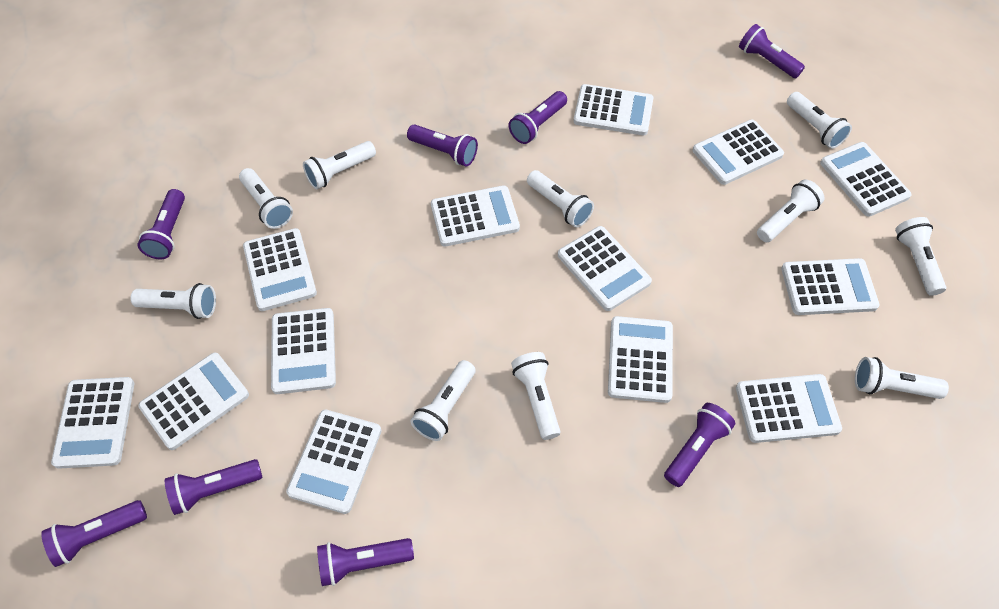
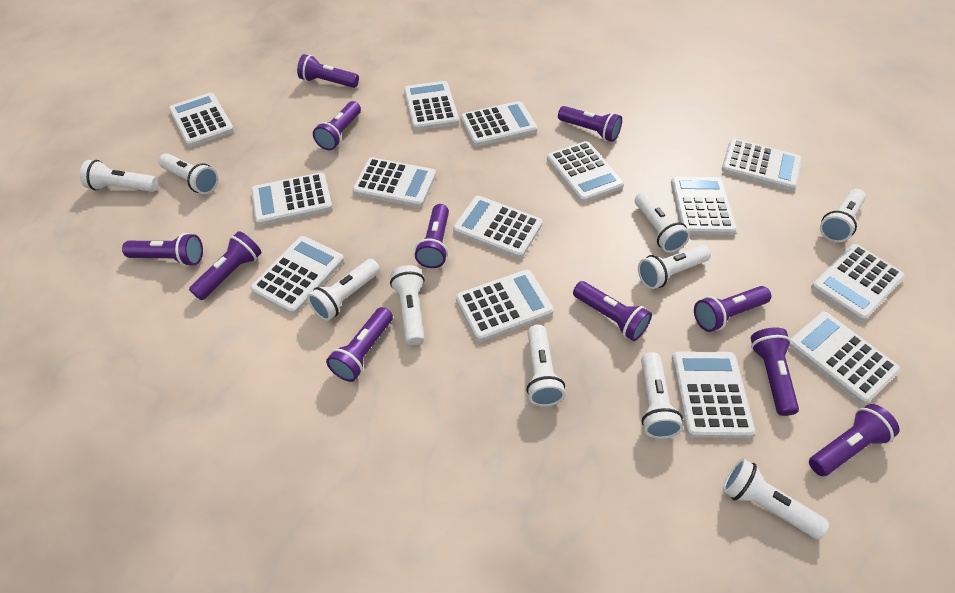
purple flashlight: 8 -> 11
white calculator: 13 -> 14

